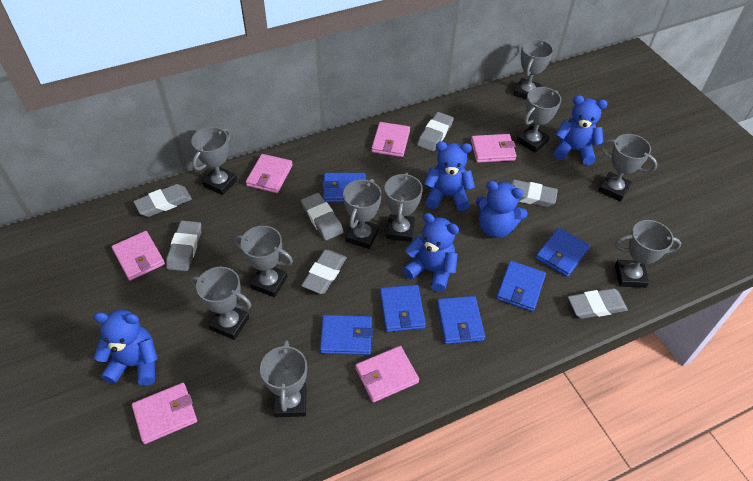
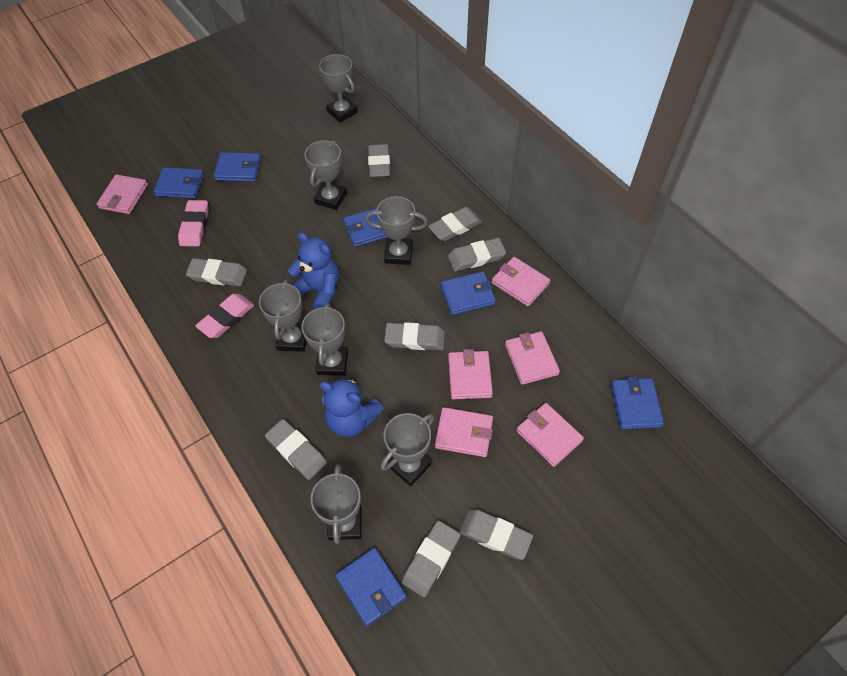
blue teddy bear: 5 -> 2
grey eraser: 7 -> 8
grey trophy: 10 -> 7
pink eraser: 0 -> 2

